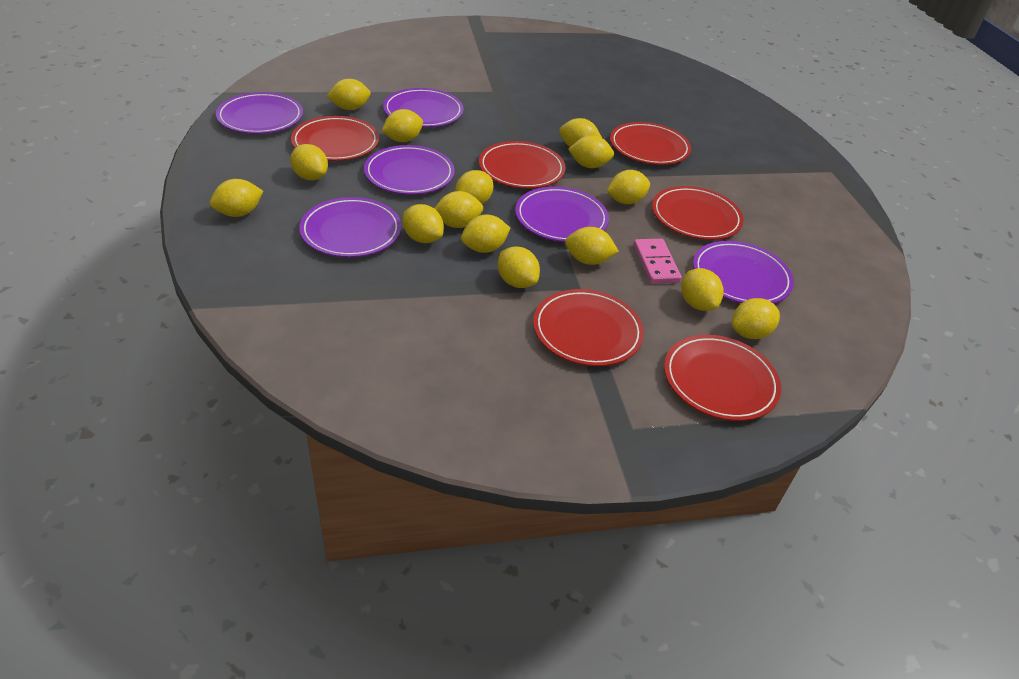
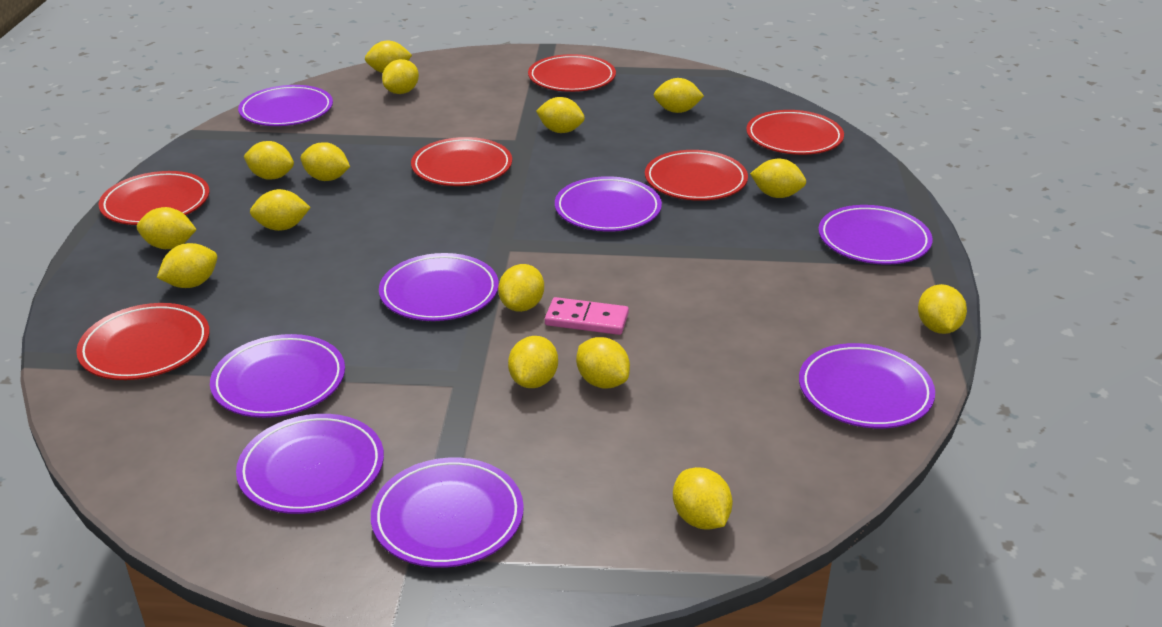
purple plate: 6 -> 8

